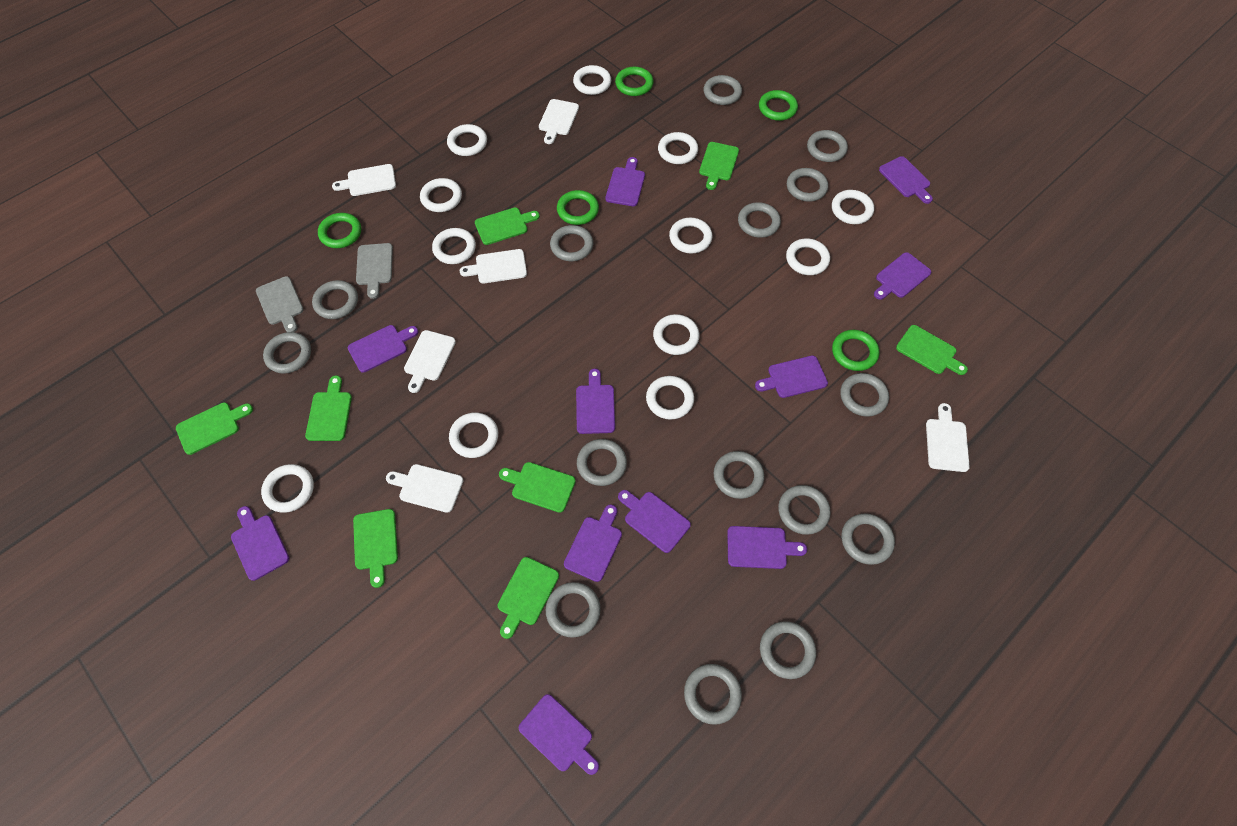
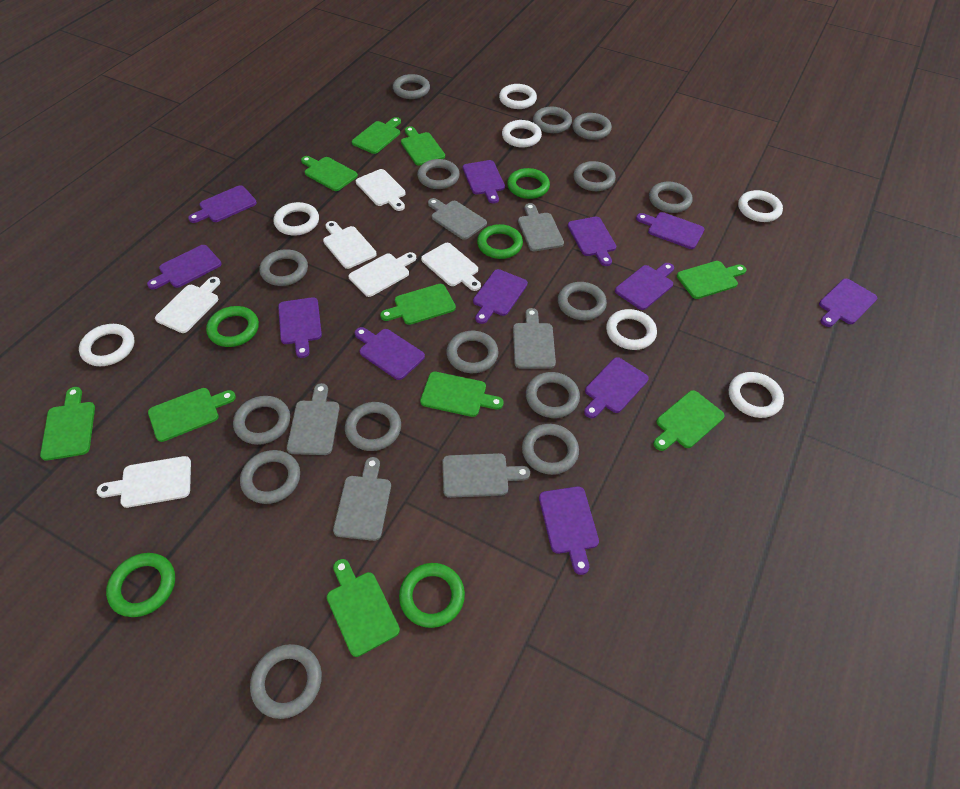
green cutting board: 8 -> 10
grey cutting board: 2 -> 6
purple cutting board: 11 -> 12
white ring: 12 -> 7

